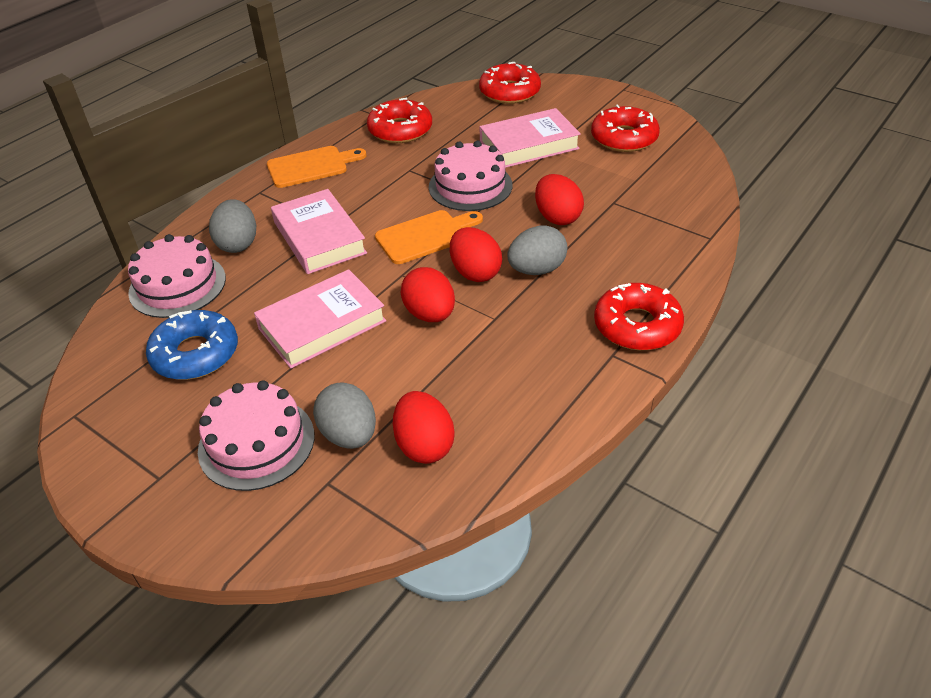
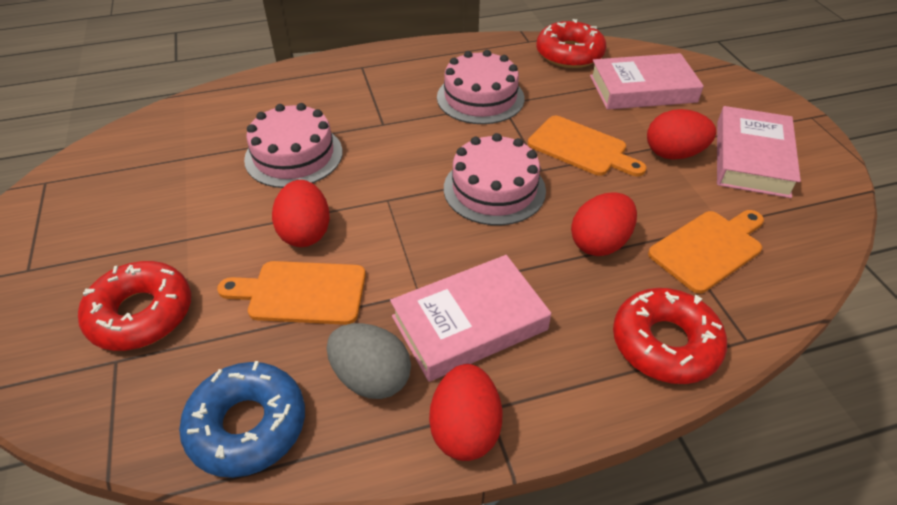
grey egg: 3 -> 1
orange cutting board: 2 -> 3
red donut: 4 -> 3

